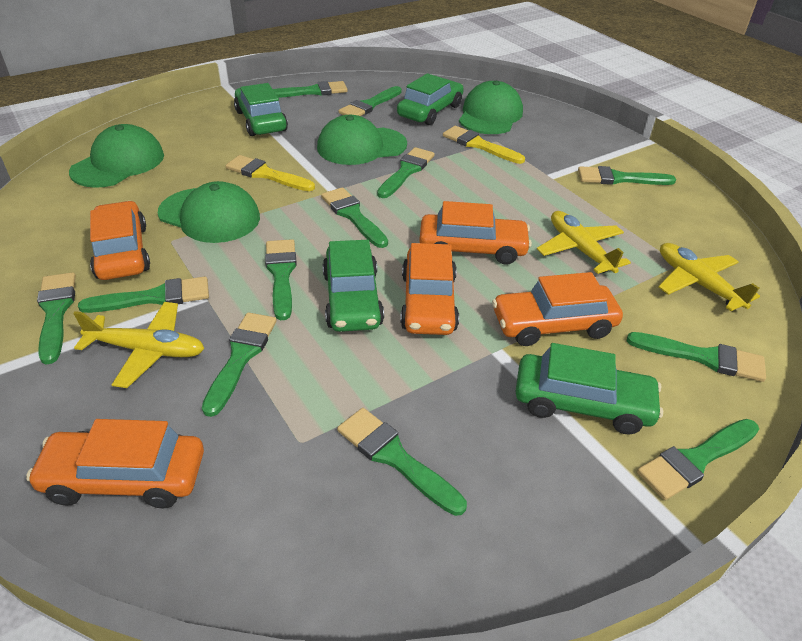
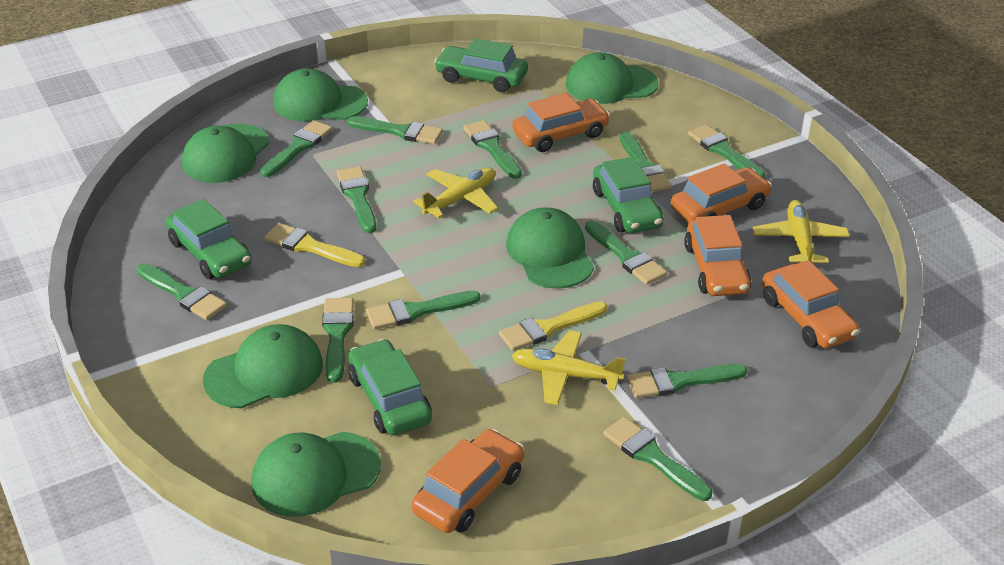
green cap: 4 -> 6

